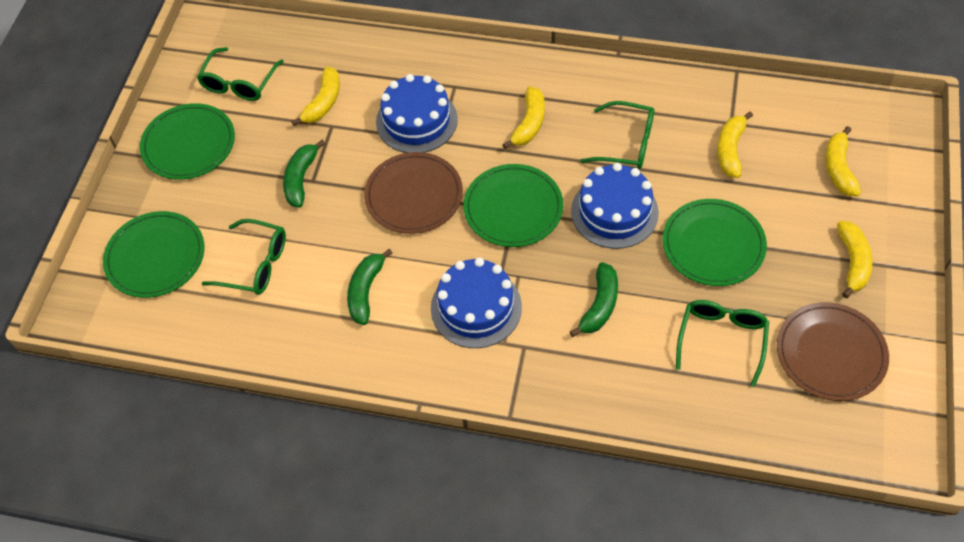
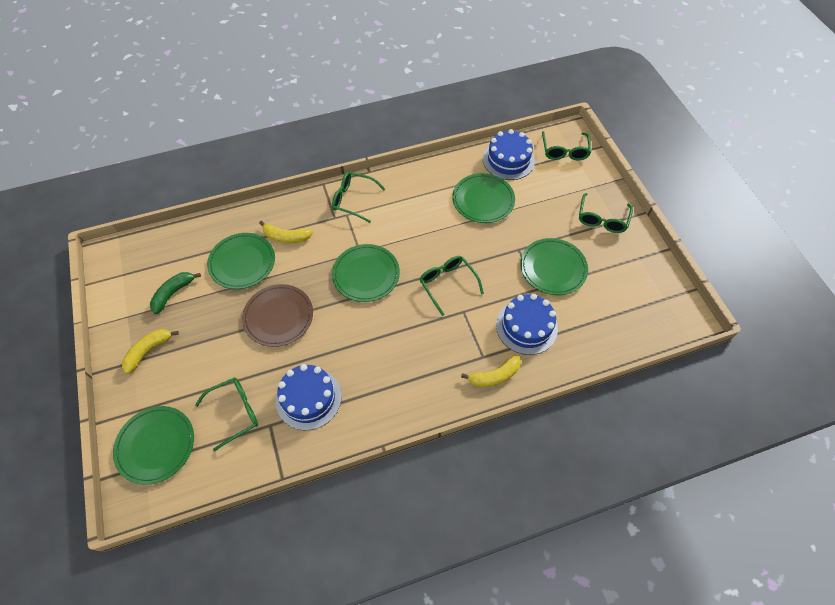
brown plate: 2 -> 1
green banana: 3 -> 1
green glasses: 4 -> 5
green plate: 4 -> 5
yellow banana: 5 -> 3

